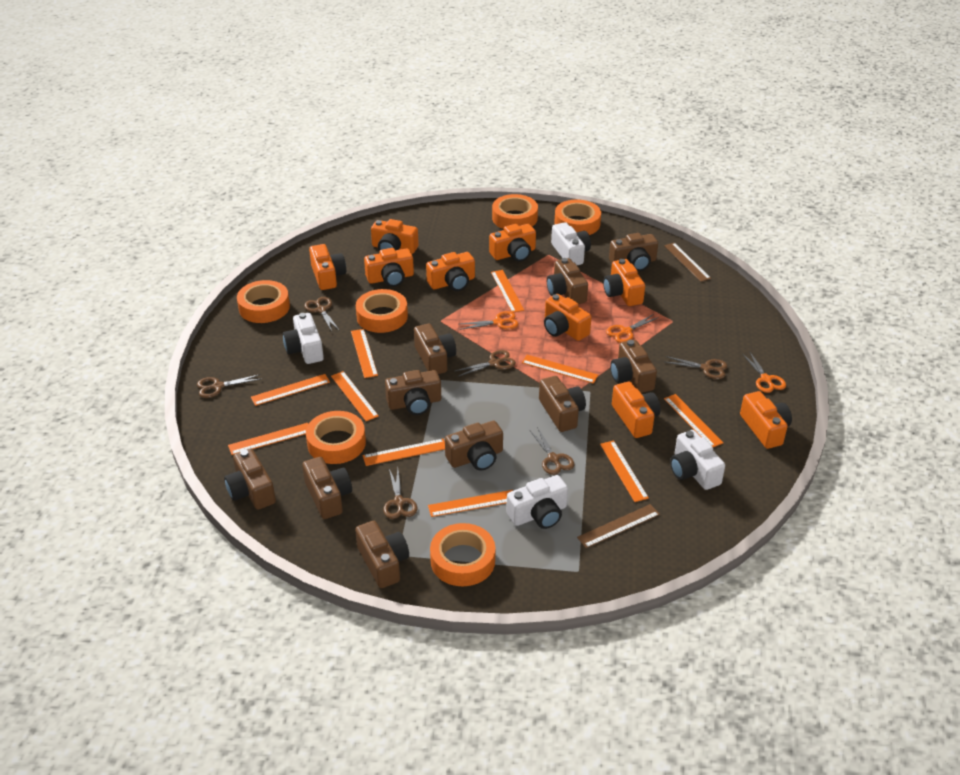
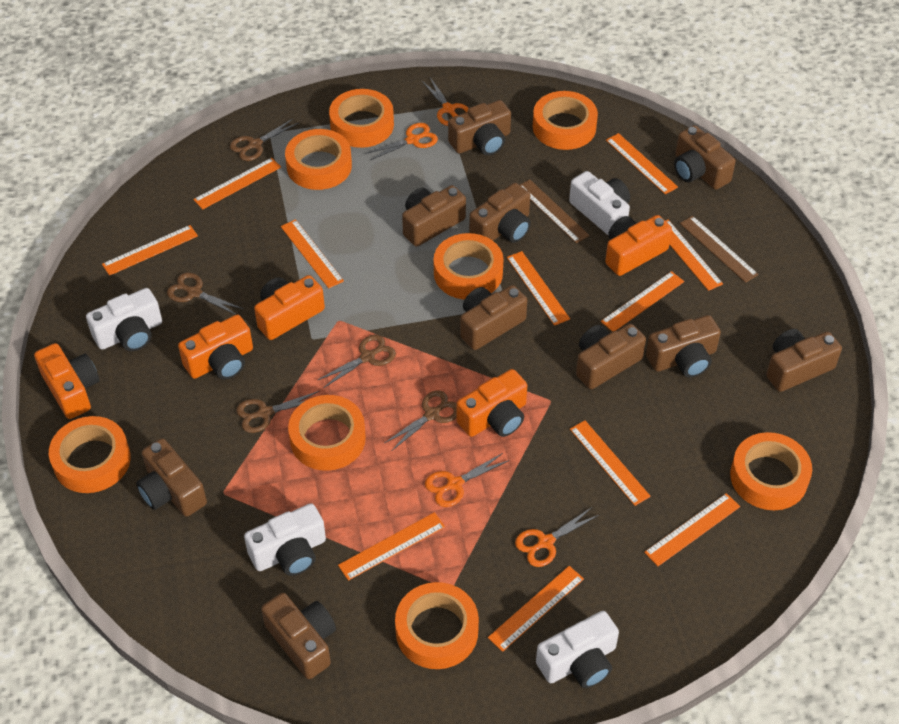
brown scissors: 6 -> 5
orange camera: 9 -> 5
orange ruler: 10 -> 11
orange scissors: 3 -> 4
orange tape: 6 -> 8

